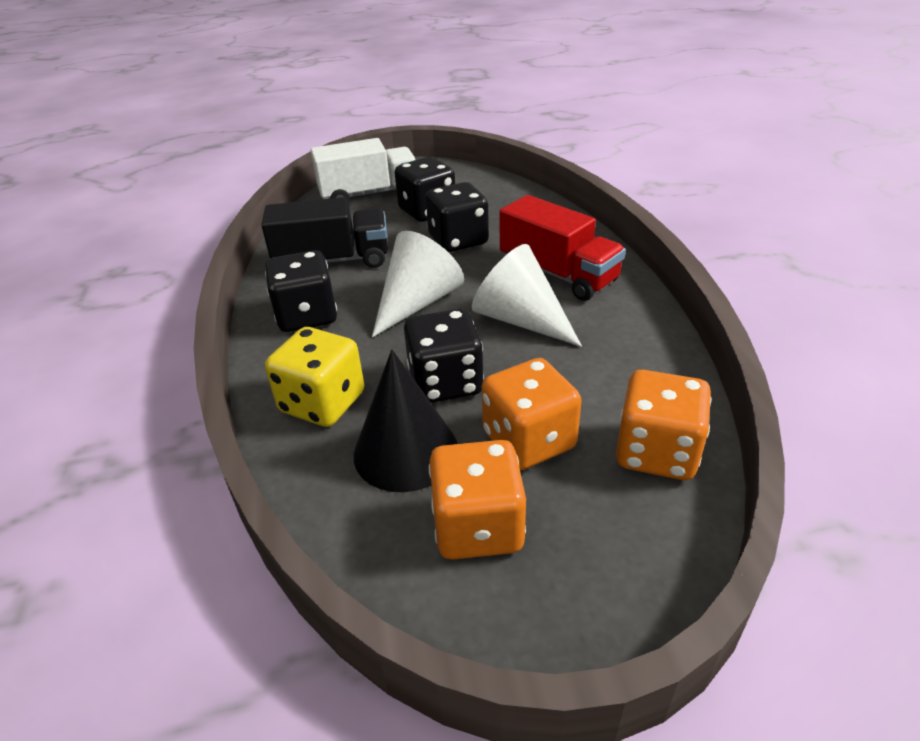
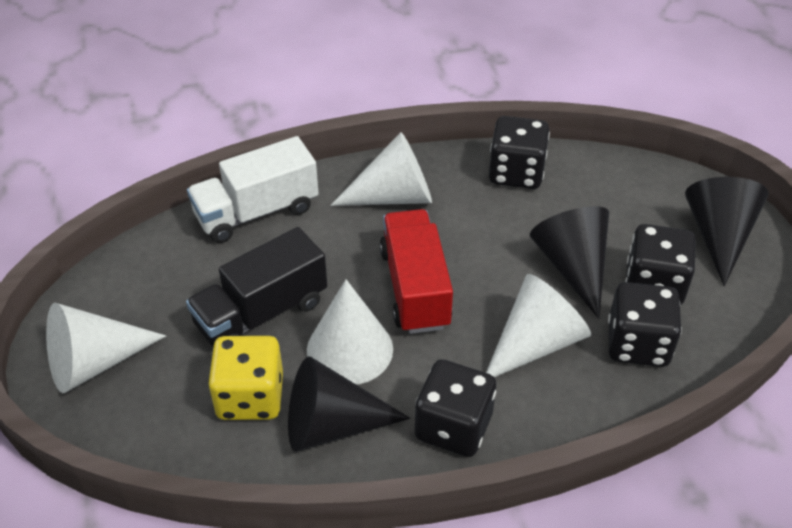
black cone: 1 -> 3
orange dice: 3 -> 0
white cone: 2 -> 4

